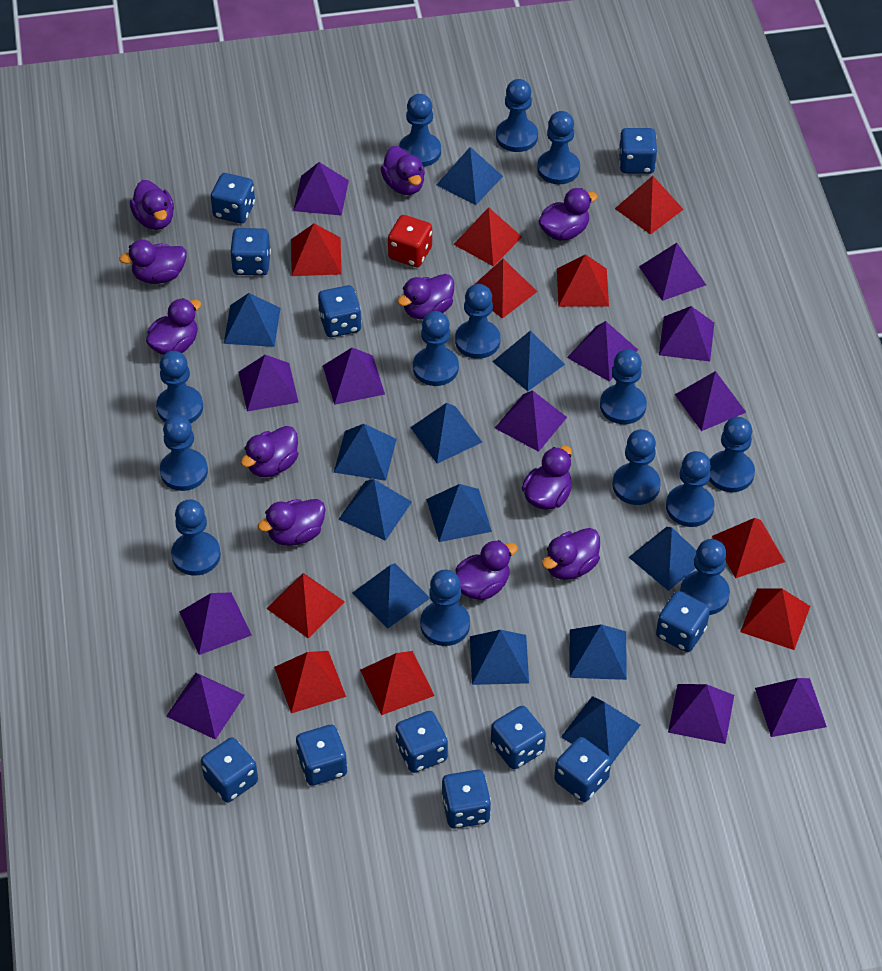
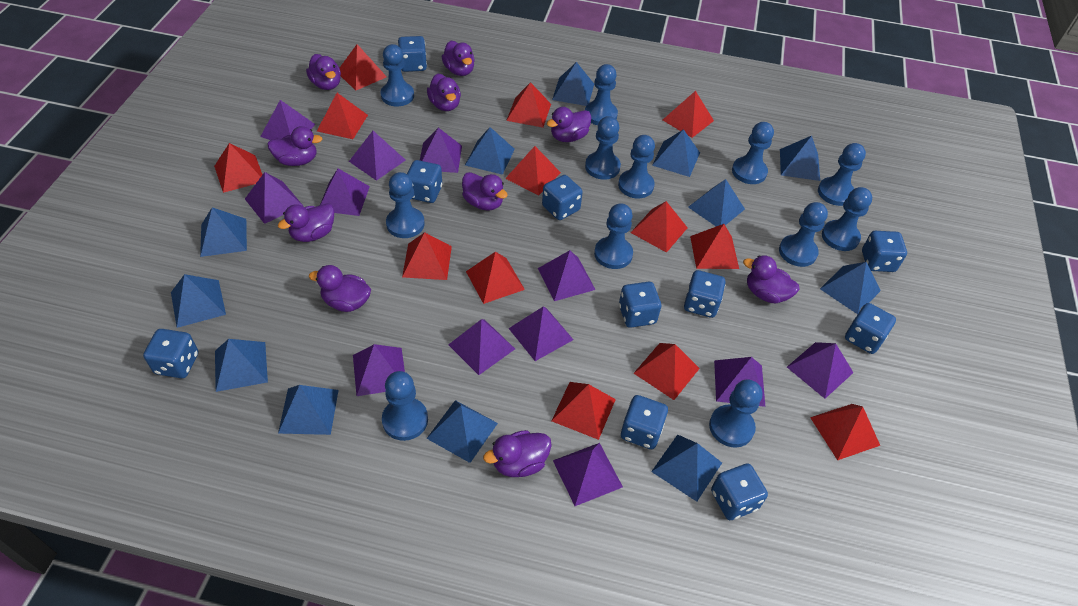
blue dice: 11 -> 10
blue pawn: 14 -> 12
purple duck: 11 -> 10
red dice: 1 -> 0
red pyramid: 10 -> 13

